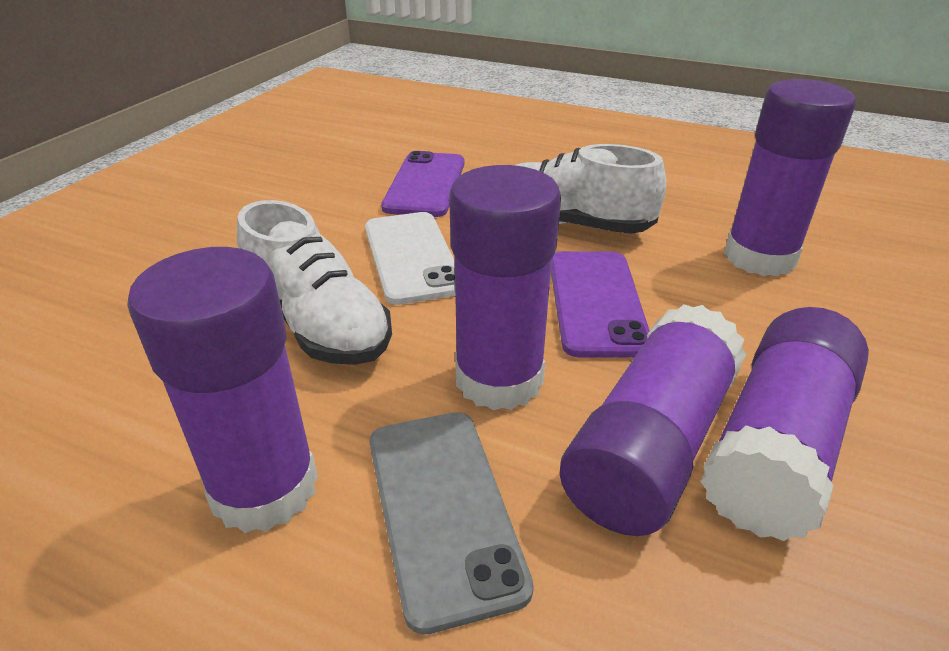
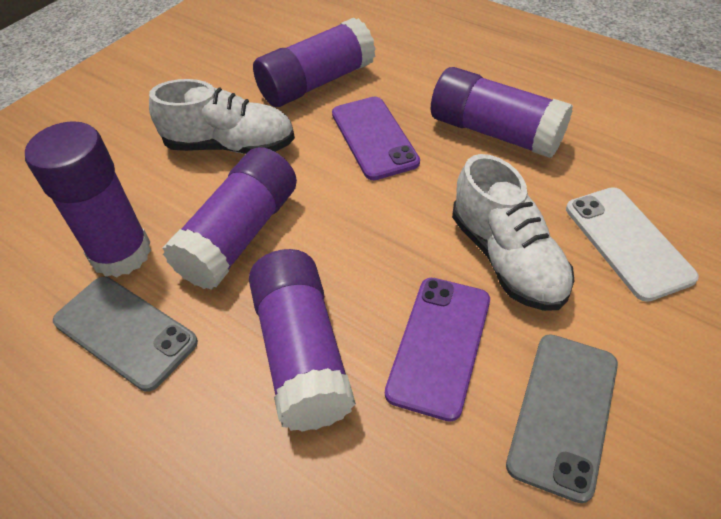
grey phone: 1 -> 2

